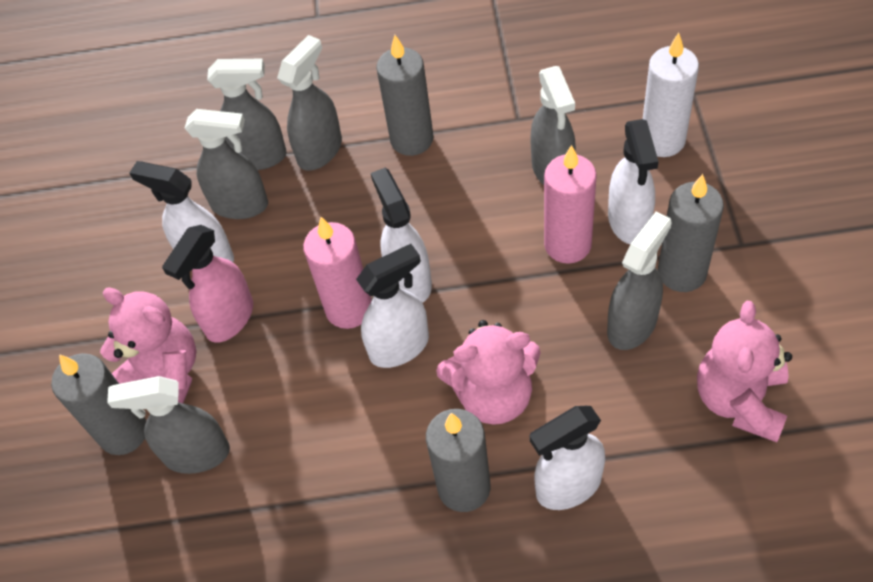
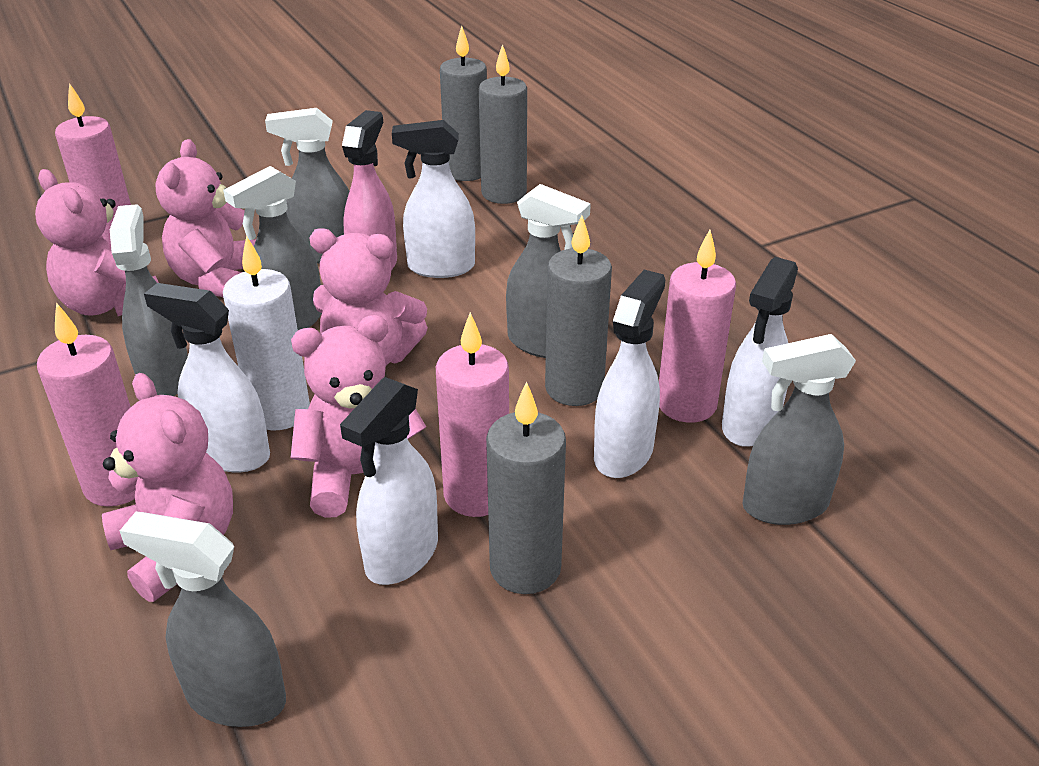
pink candle: 2 -> 4
pink teddy bear: 3 -> 5

